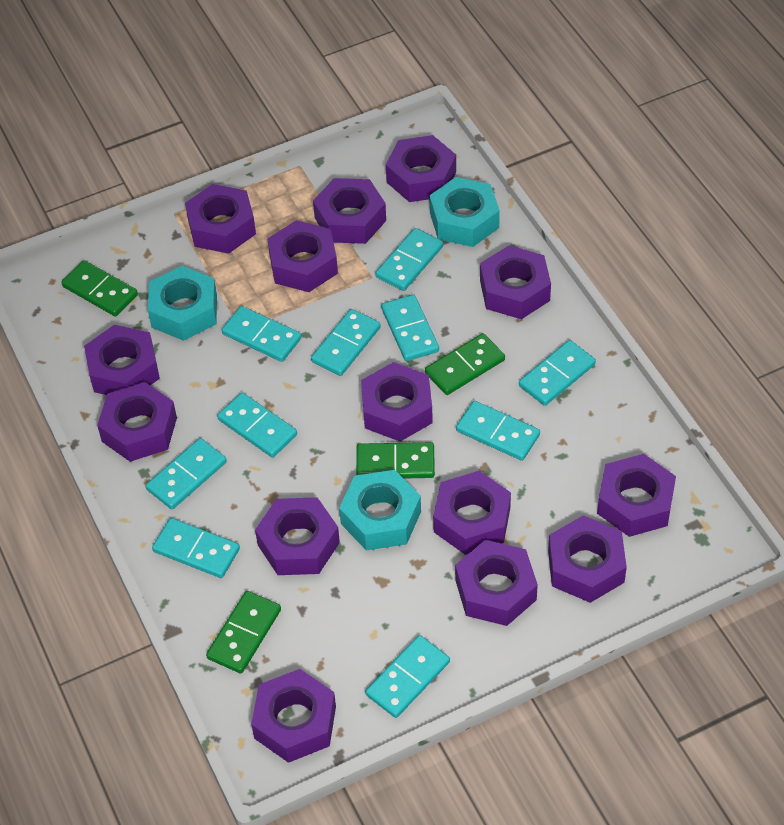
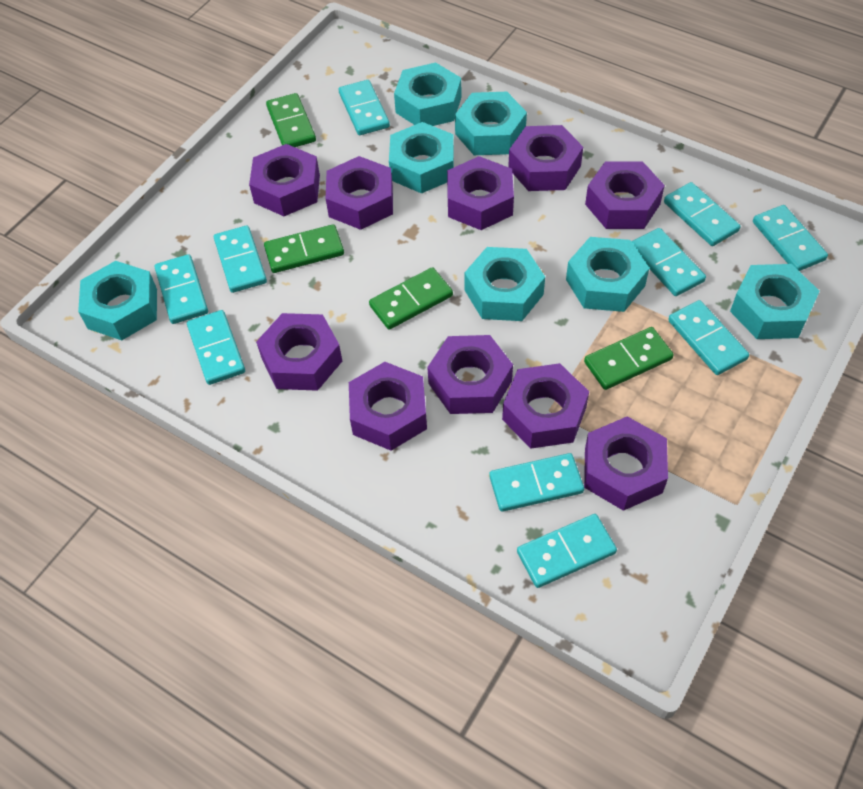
purple nut: 14 -> 10
turquoise nut: 3 -> 7

